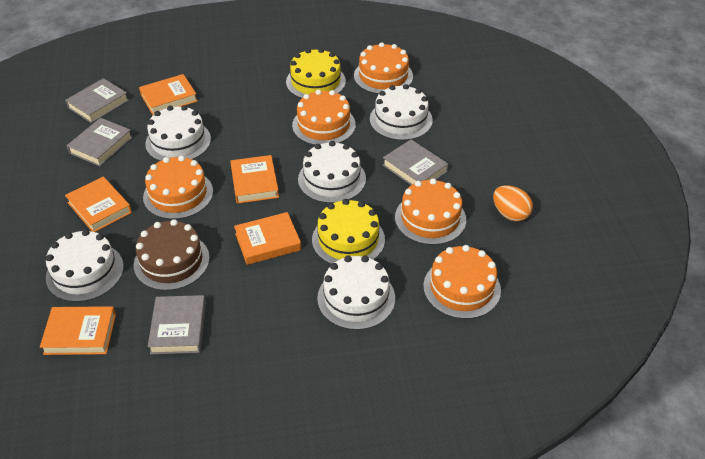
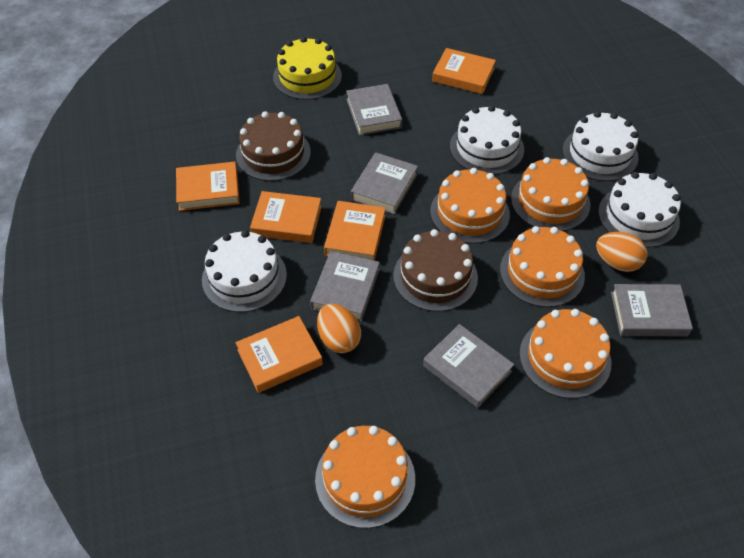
brown cake: 1 -> 2
grey book: 4 -> 5
orange egg: 1 -> 2
white cake: 5 -> 4
yellow cake: 2 -> 1

